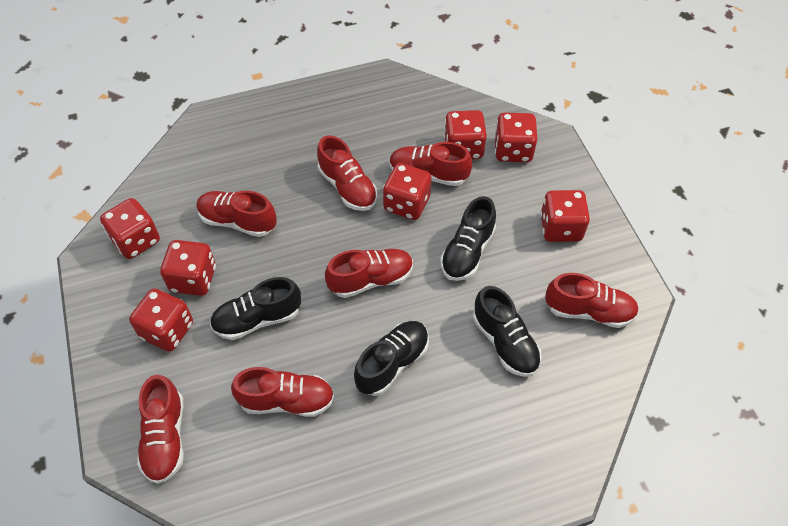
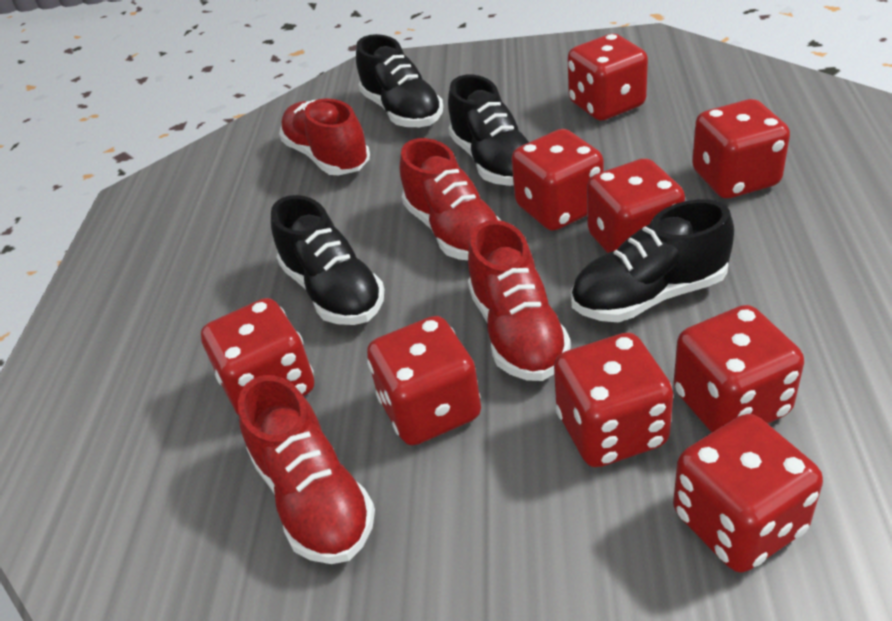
red dice: 7 -> 9
red shoe: 7 -> 4

